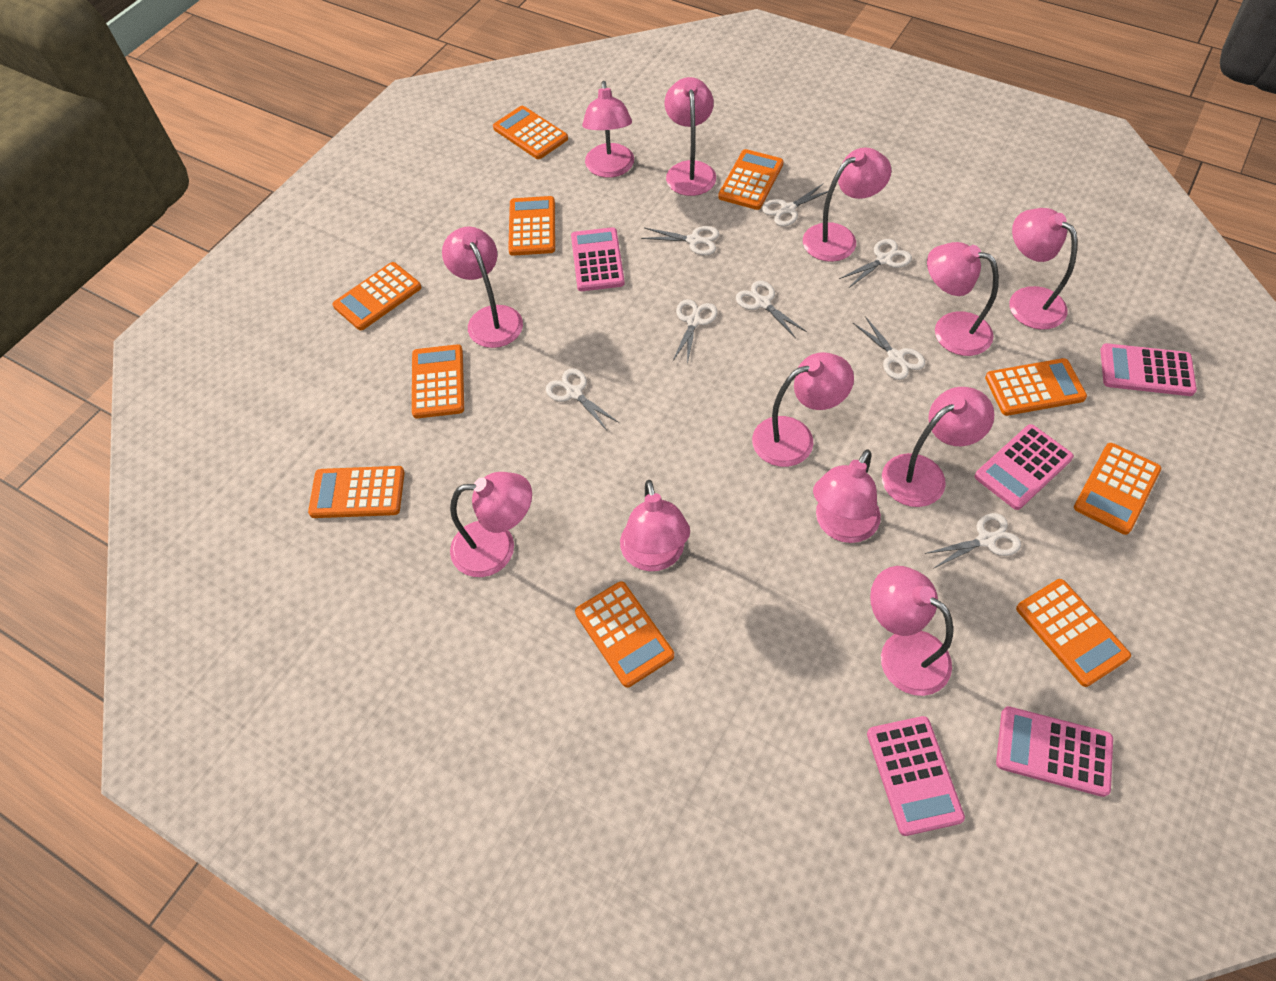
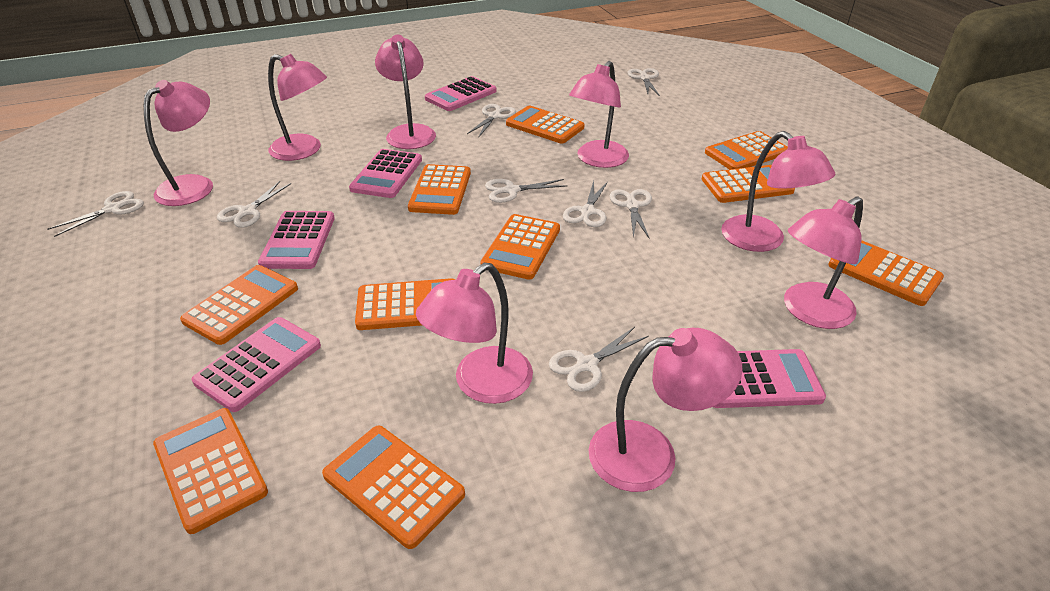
pink lamp: 12 -> 8

